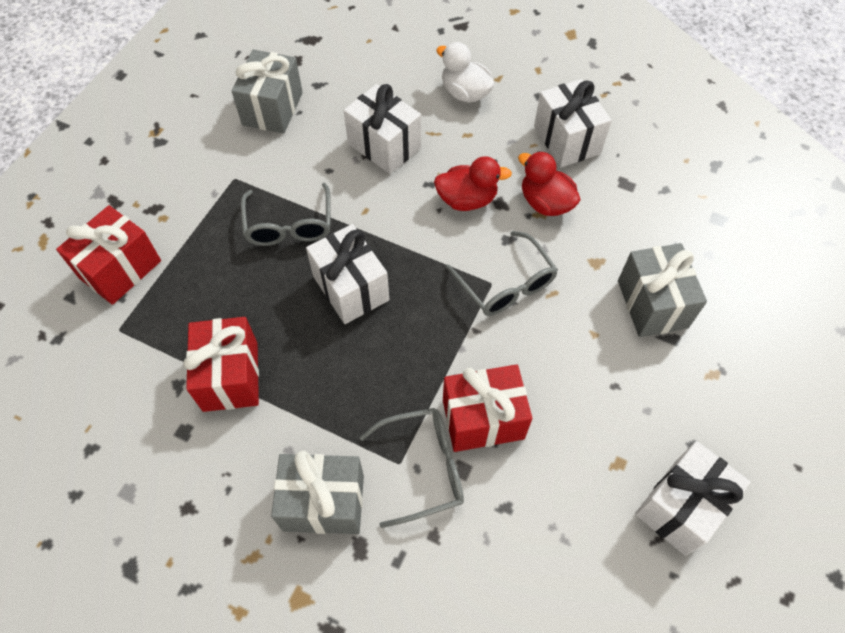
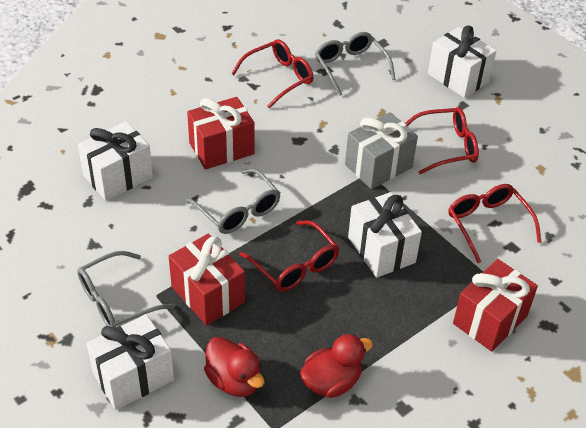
grey gift: 3 -> 1
red glasses: 0 -> 4
white duck: 1 -> 0

